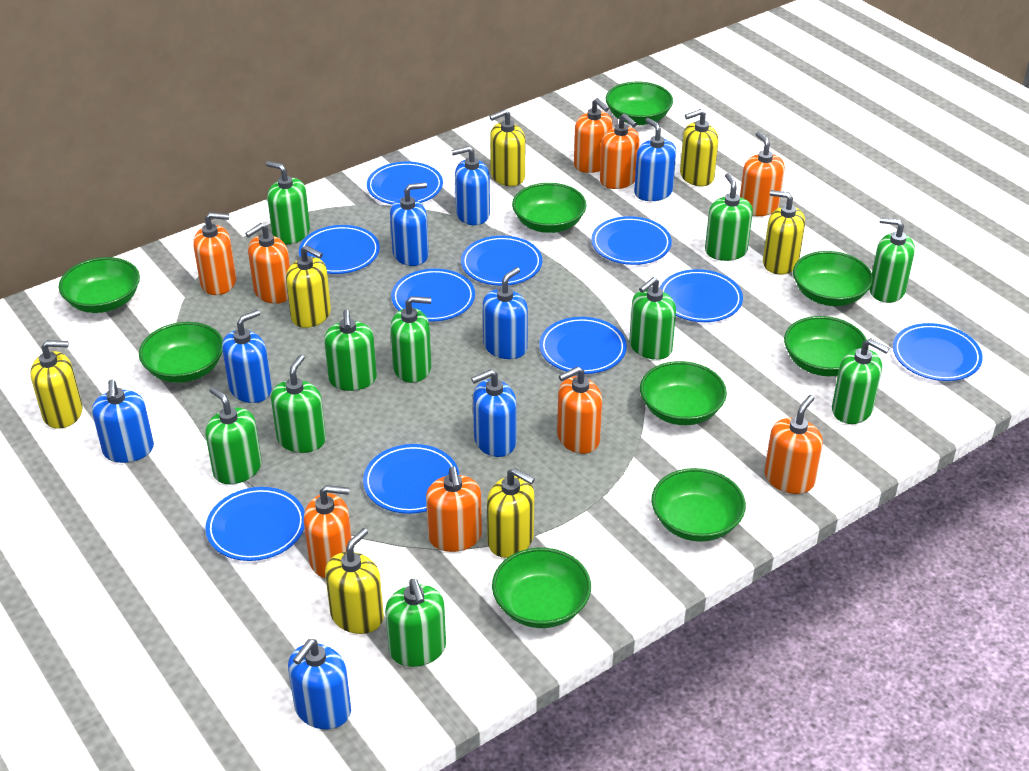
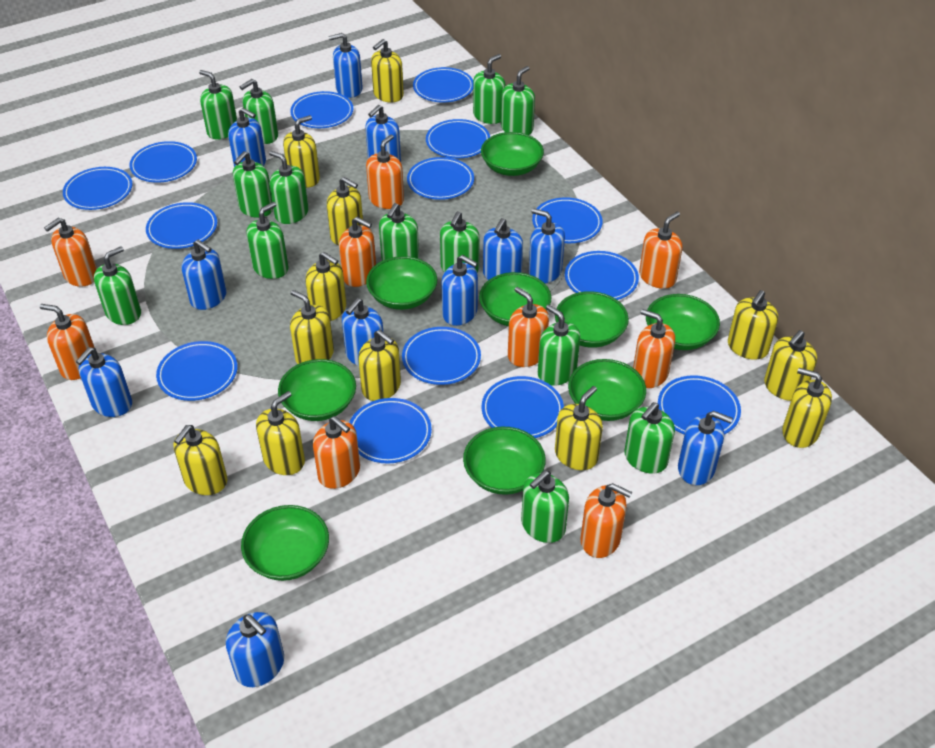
blue plate: 10 -> 14
blue soap dispenser: 8 -> 11
green soap dispenser: 10 -> 13
yellow soap dispenser: 7 -> 12

